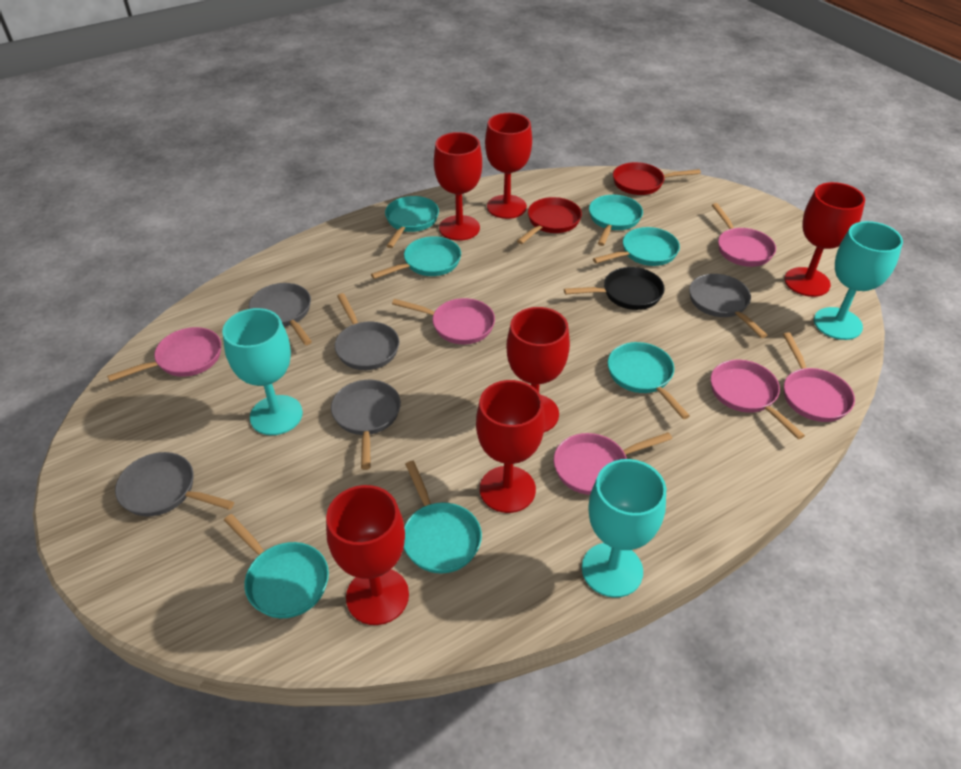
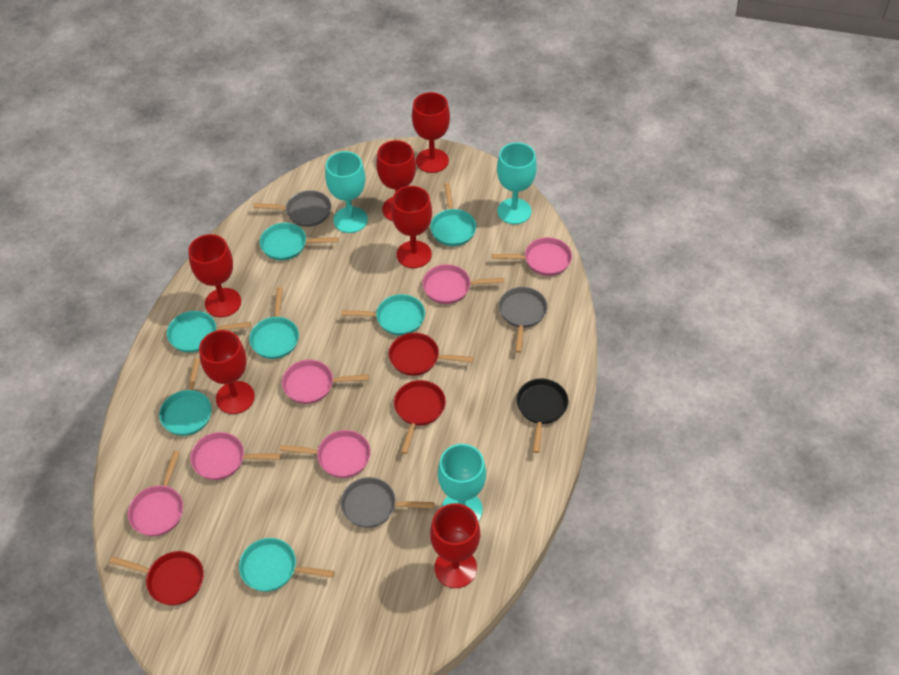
grey pan: 5 -> 3
red pan: 2 -> 3

